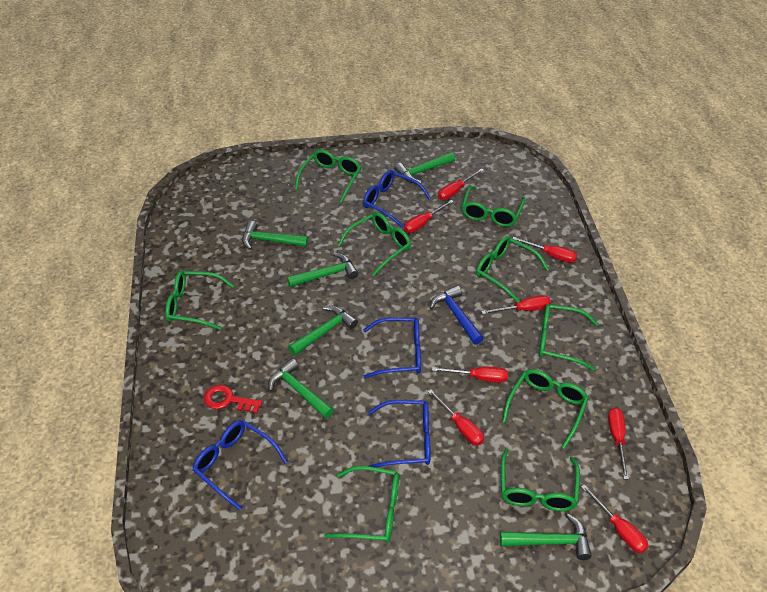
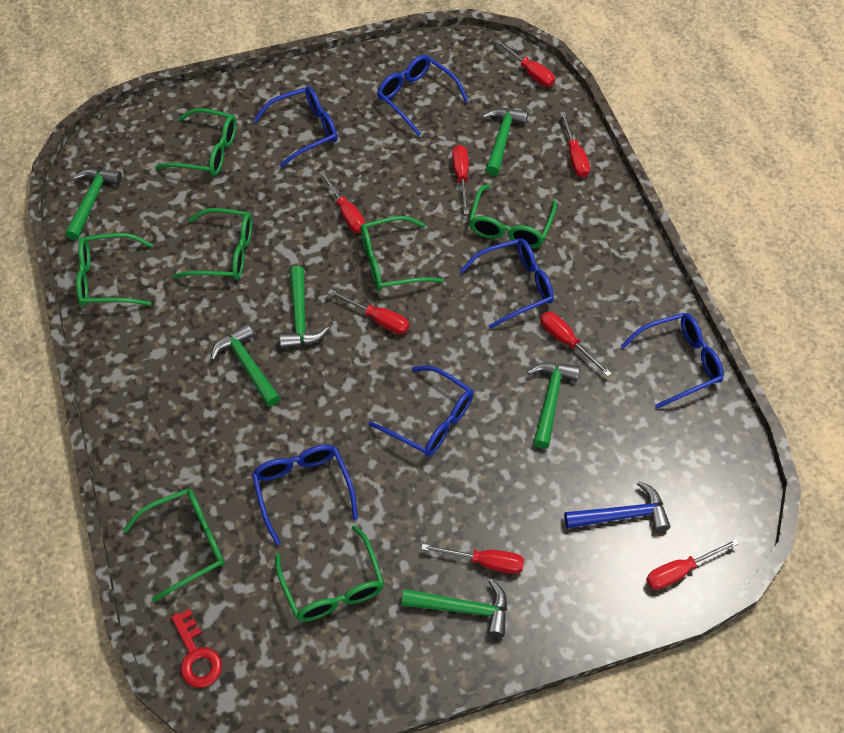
blue glasses: 4 -> 6
green glasses: 9 -> 7

